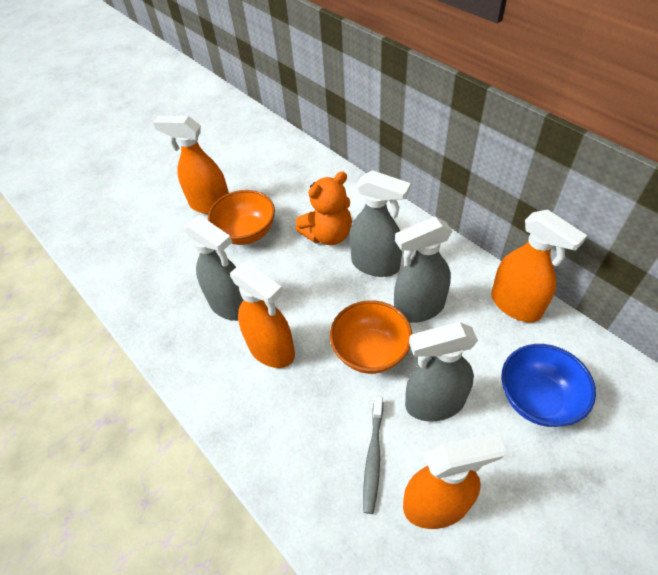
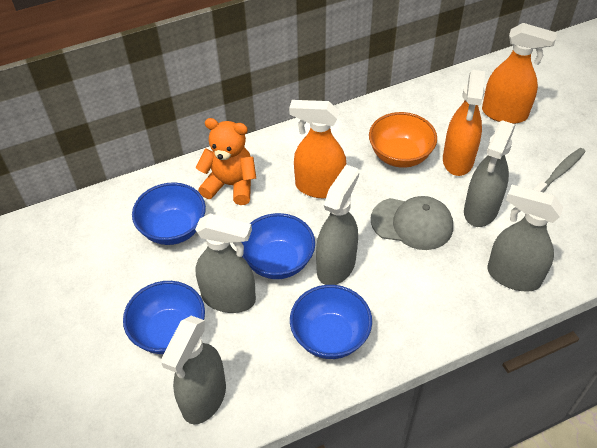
blue bowl: 1 -> 4
grey cap: 0 -> 1
grey spray bottle: 4 -> 5
orange bowl: 2 -> 1
orange spray bottle: 4 -> 3

